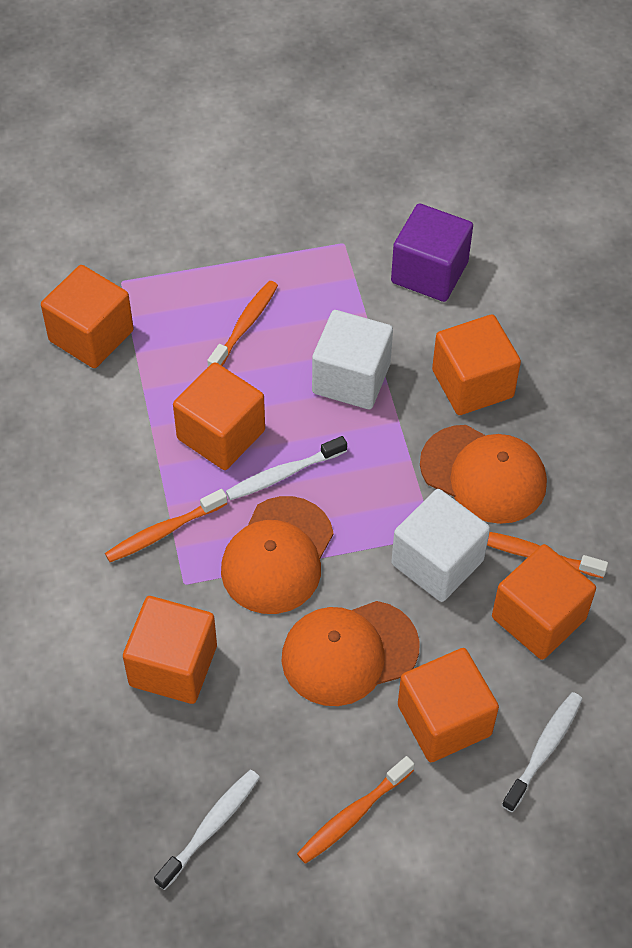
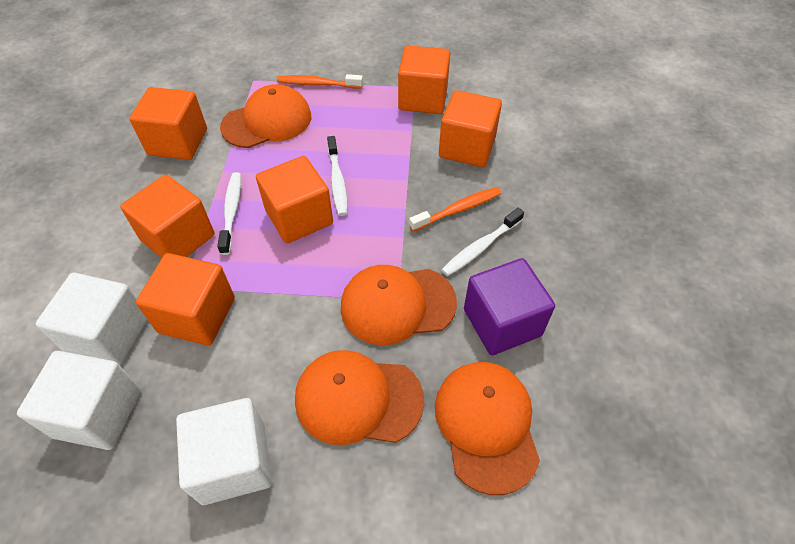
orange cap: 3 -> 4
orange toothbrush: 4 -> 2
white cube: 2 -> 3

